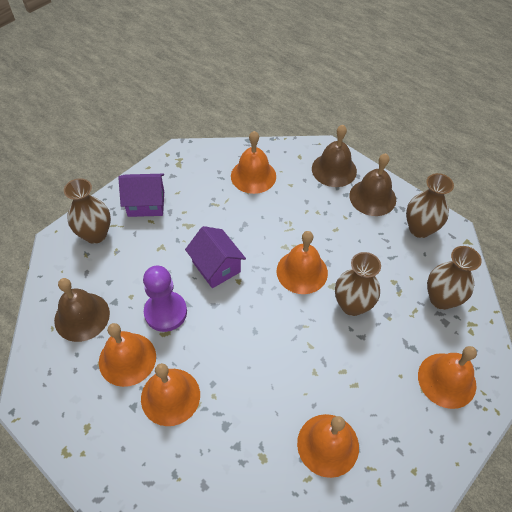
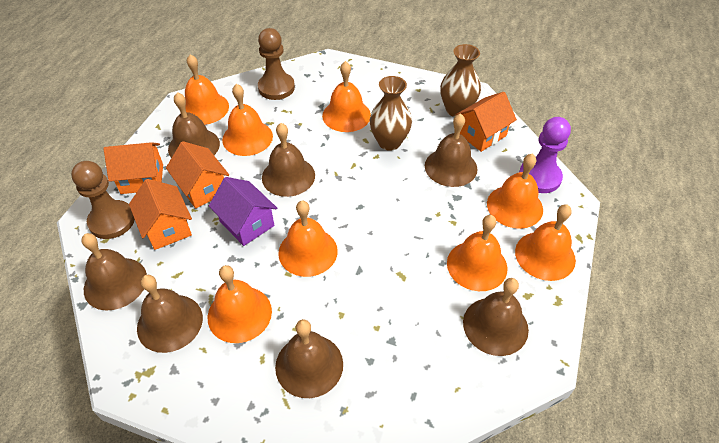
brown bell: 3 -> 7
brown pawn: 0 -> 2
brown vase: 4 -> 2
orange bell: 6 -> 8
orange house: 0 -> 4
purple house: 2 -> 1

